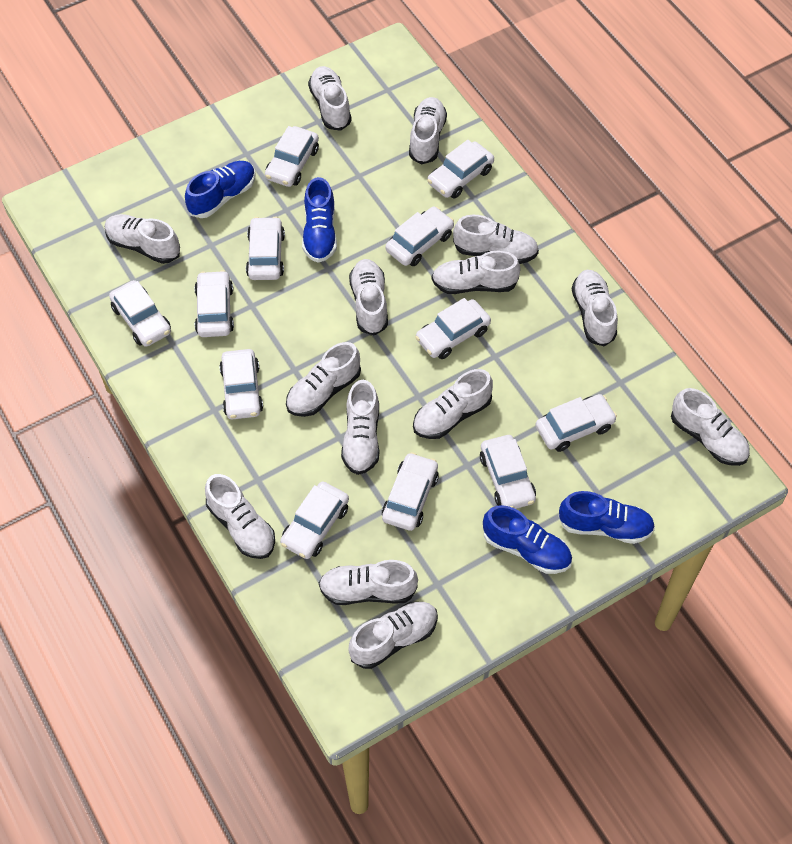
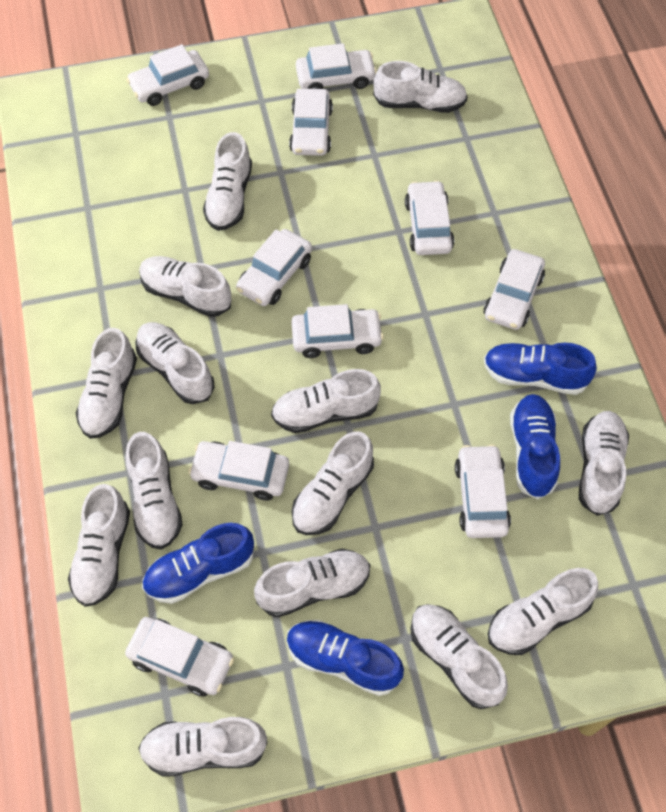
white car: 12 -> 10

